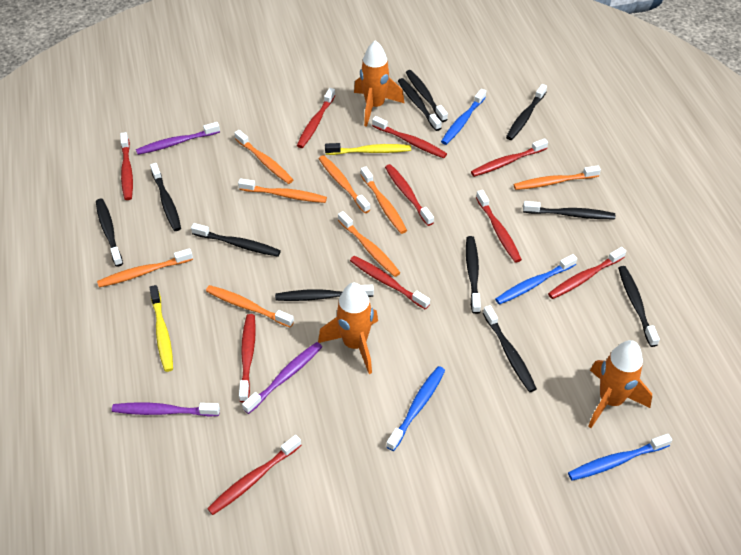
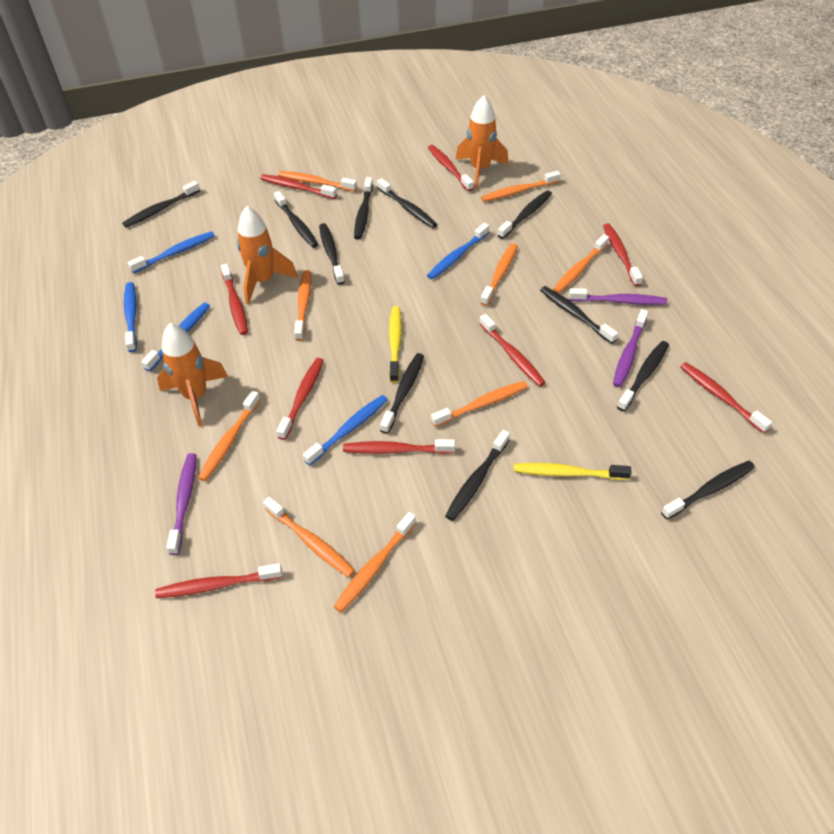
blue toothbrush: 4 -> 5
orange toothbrush: 8 -> 9
red toothbrush: 10 -> 9

